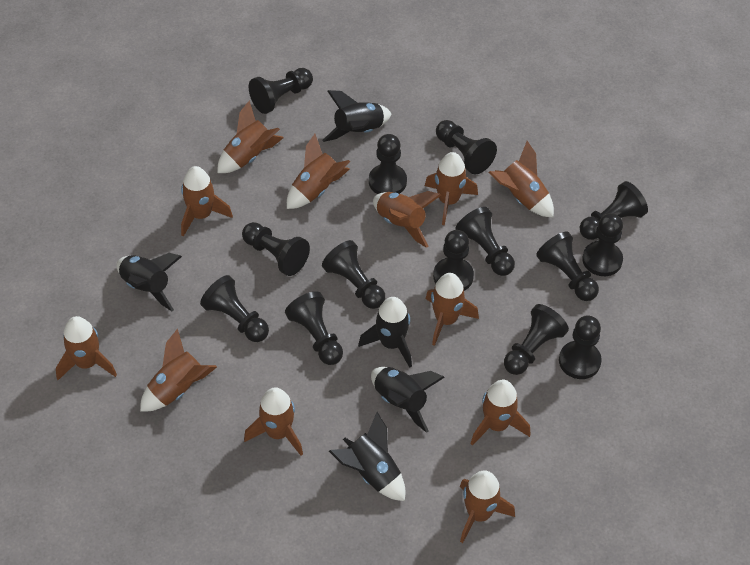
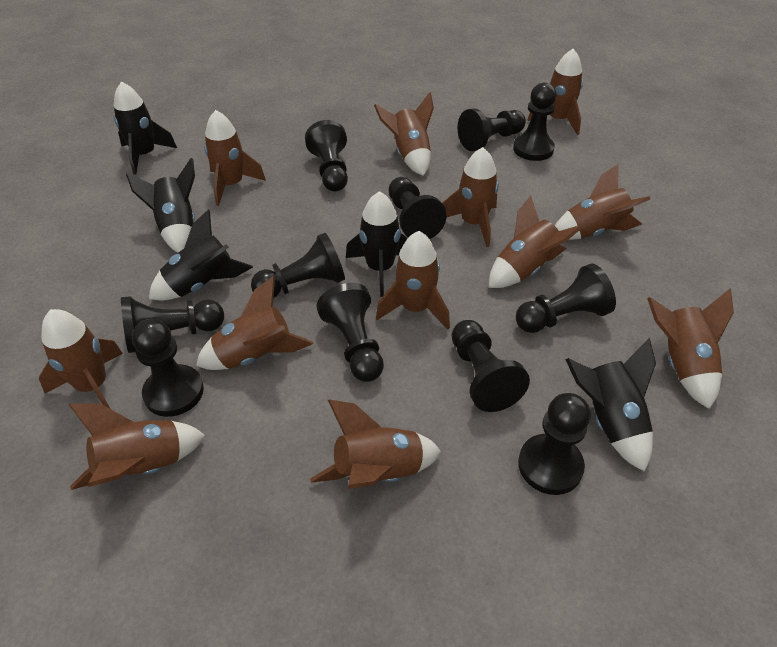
black pawn: 14 -> 11

